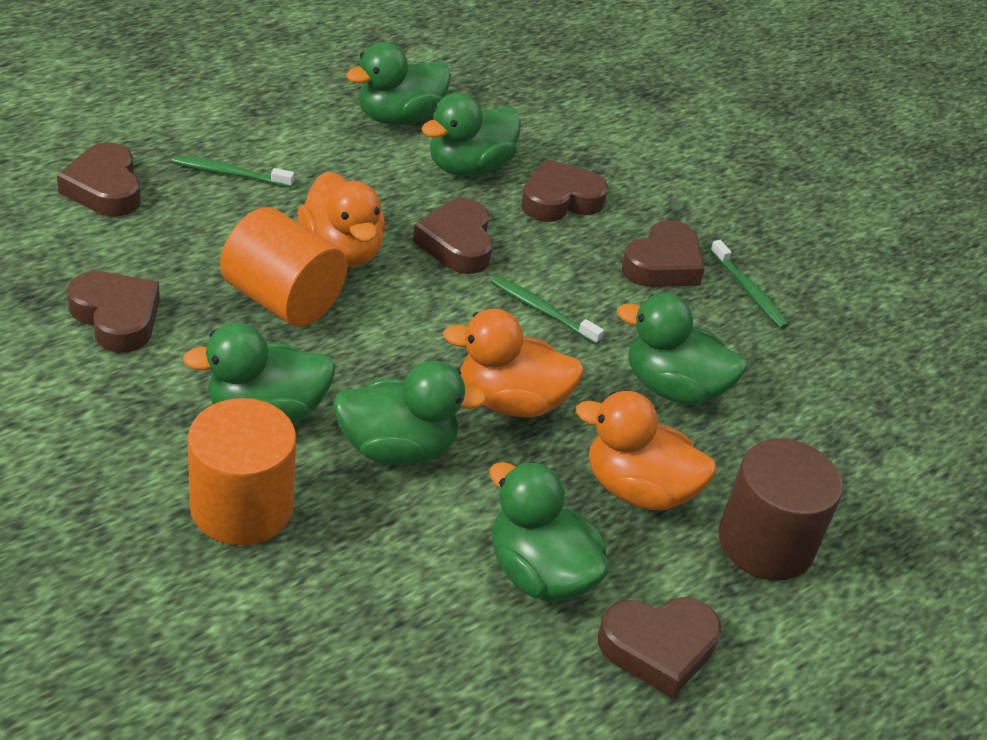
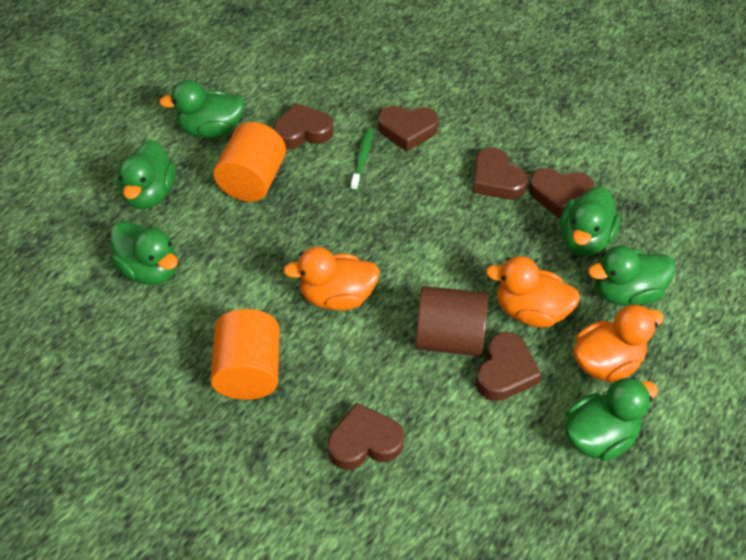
green toothbrush: 3 -> 1

